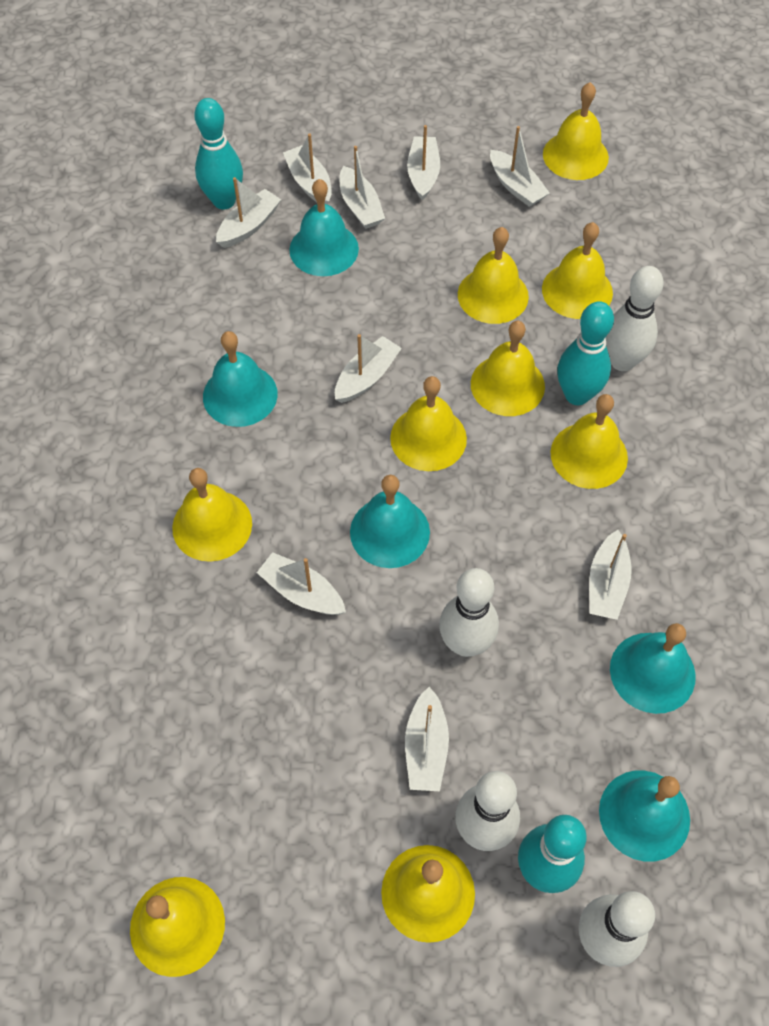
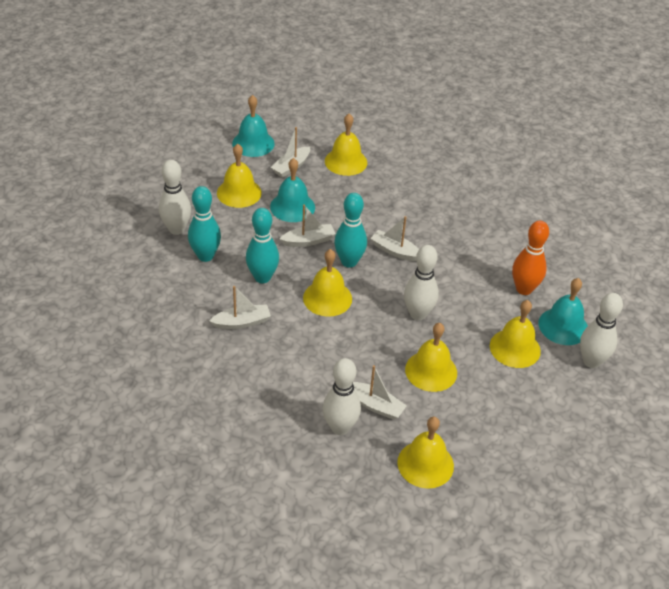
orange bowling pin: 0 -> 1
turquoise bell: 5 -> 3
white boat: 9 -> 5
yellow bell: 9 -> 6

